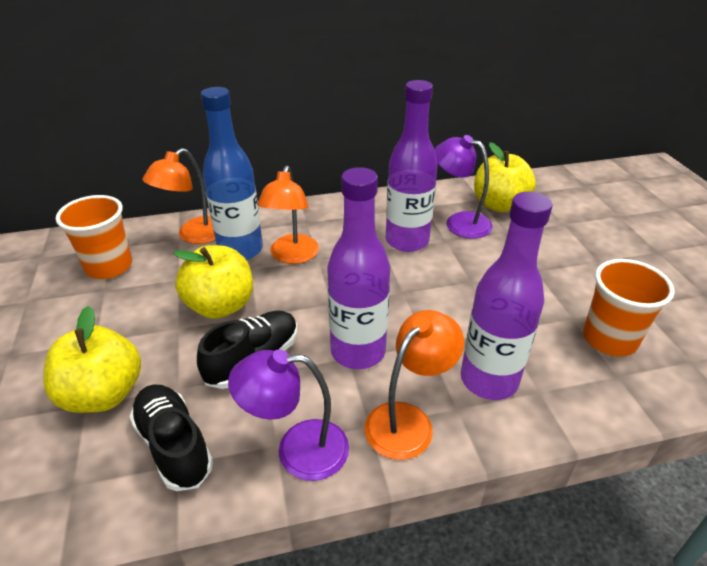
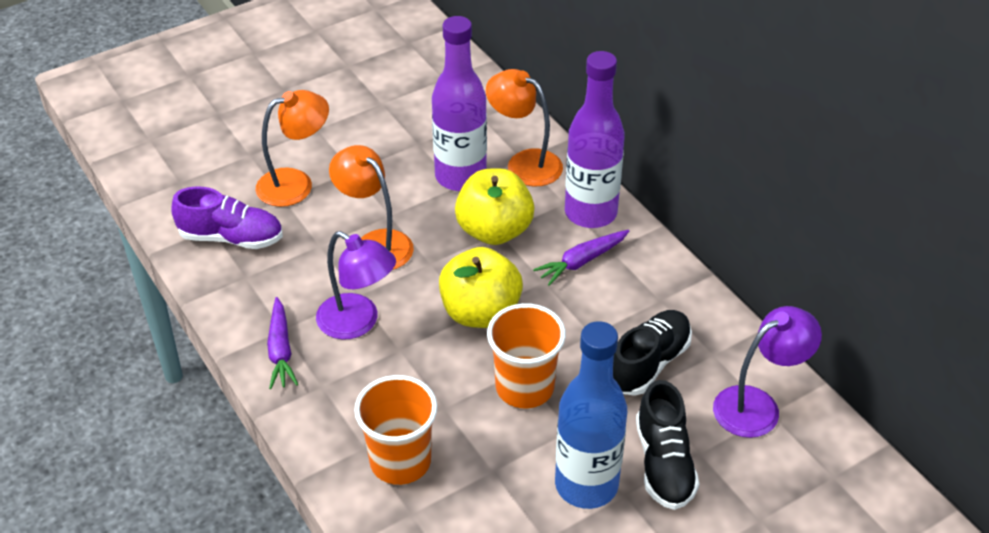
purple bottle: 3 -> 2
purple carrot: 0 -> 2
purple shoe: 0 -> 1
yellow apple: 3 -> 2

